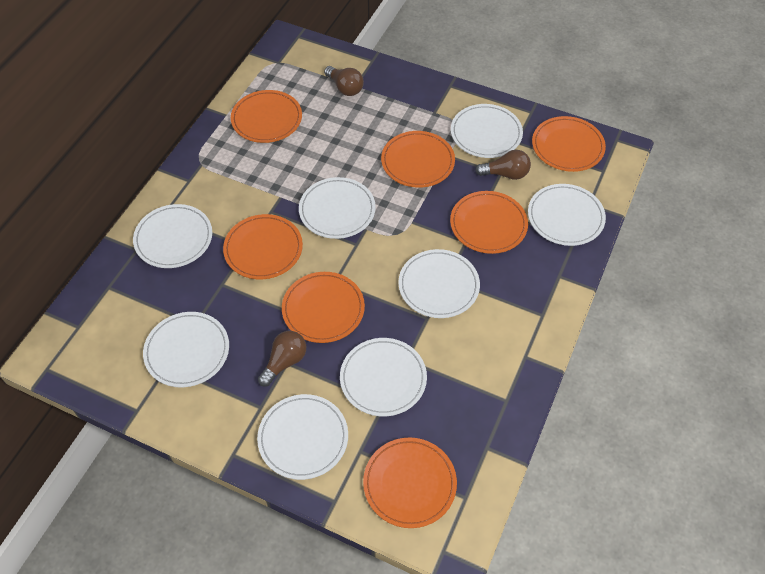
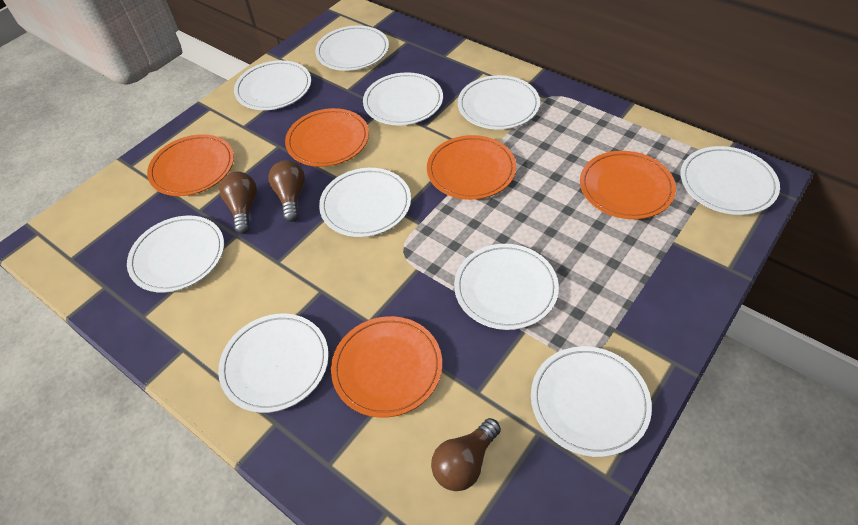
orange plate: 7 -> 5
white plate: 8 -> 10

